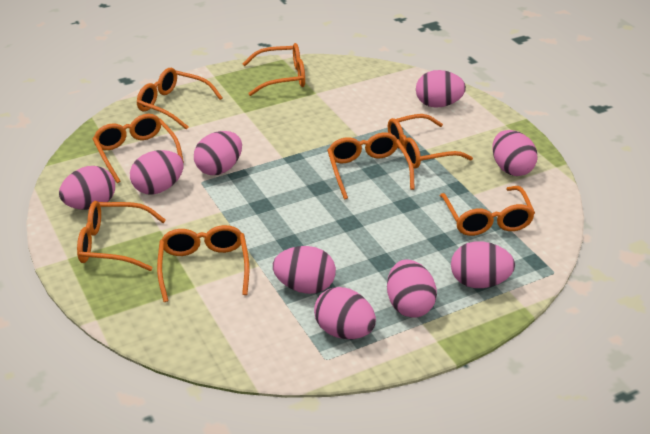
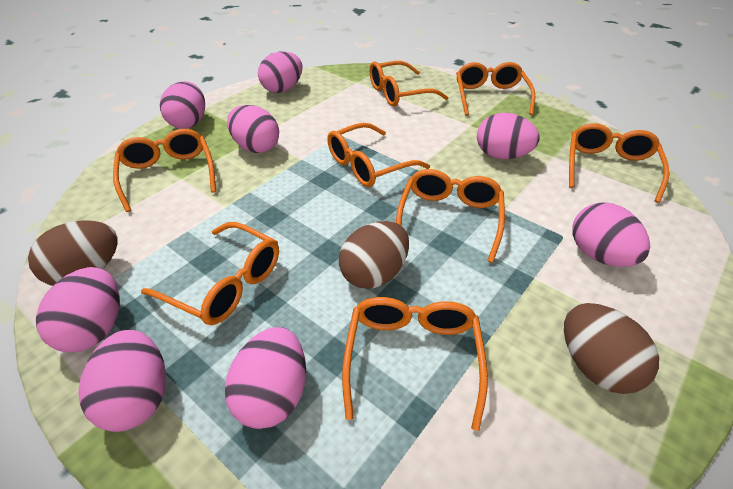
brown egg: 0 -> 3
pink egg: 9 -> 8

